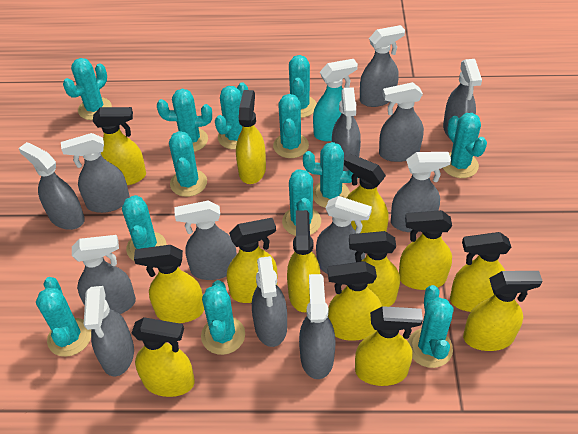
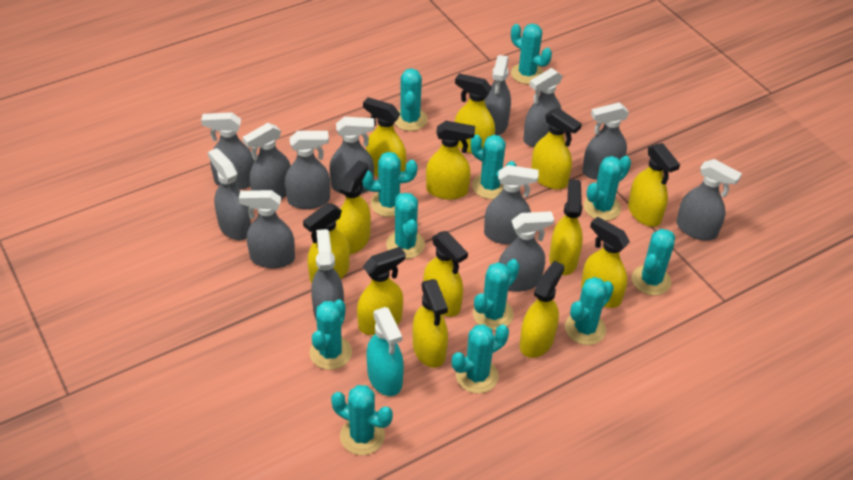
turquoise cactus: 13 -> 12

